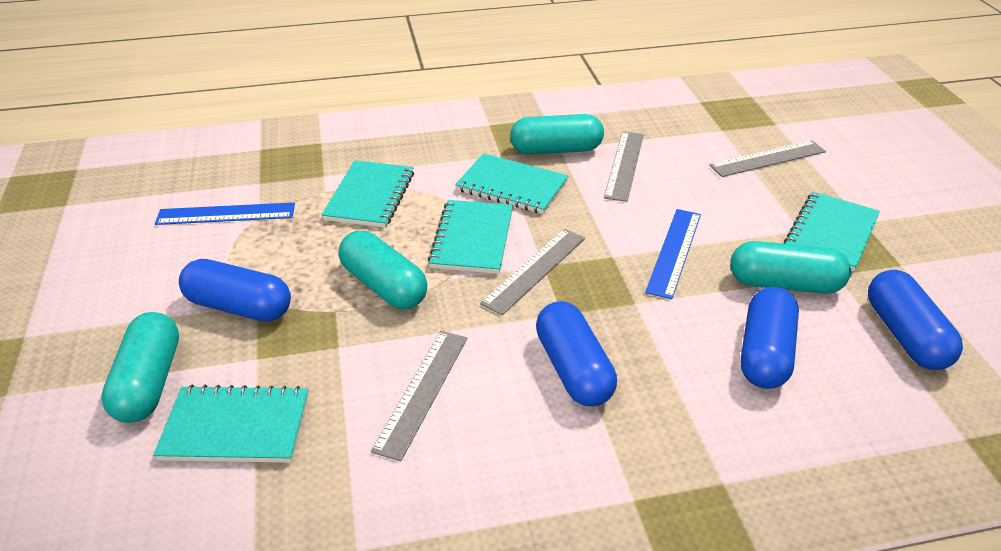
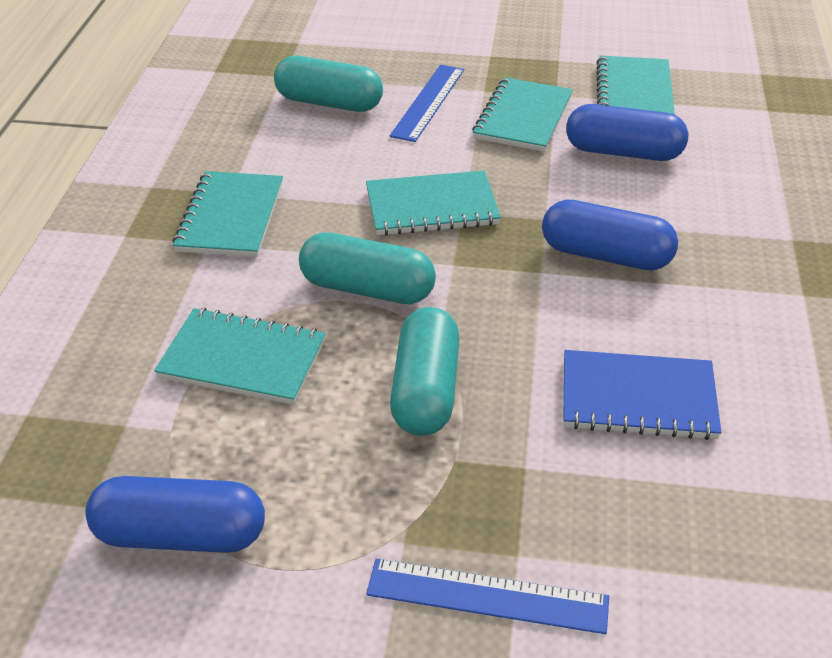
blue capsule: 4 -> 3
blue notebook: 0 -> 1
grey ruler: 4 -> 0
turquoise capsule: 4 -> 3

